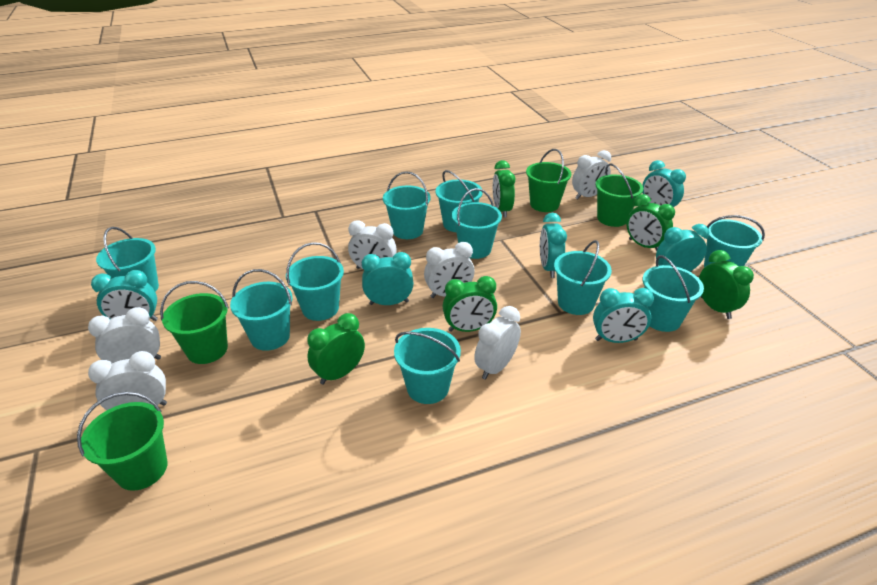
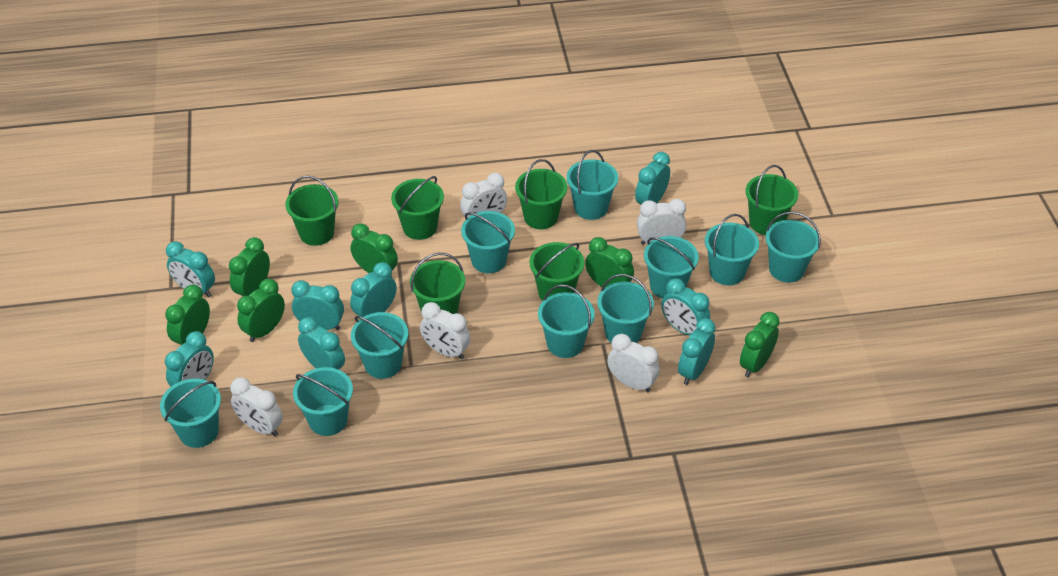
green bucket: 4 -> 6
green clock: 5 -> 6
turquoise clock: 6 -> 8
white clock: 6 -> 5

